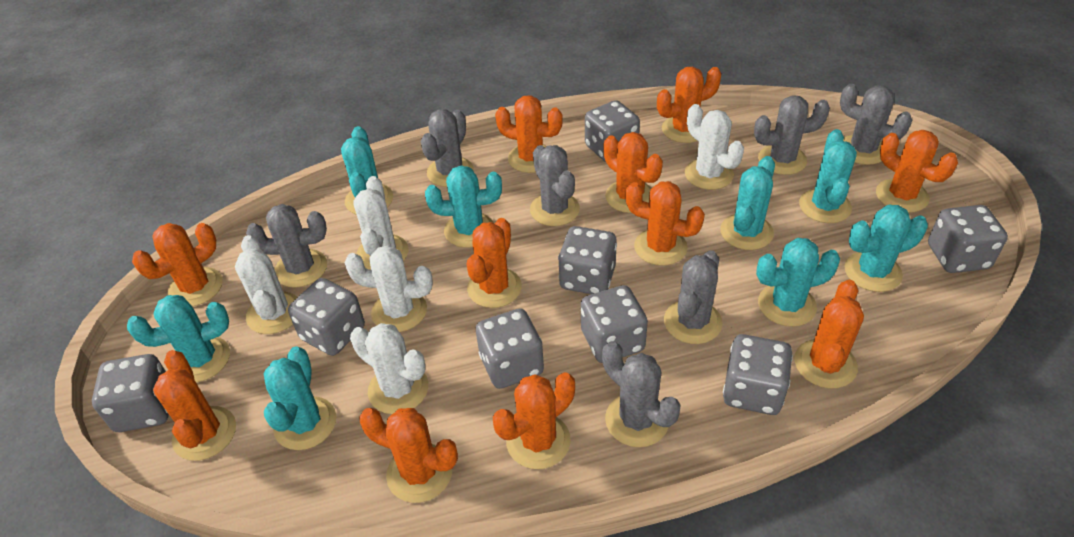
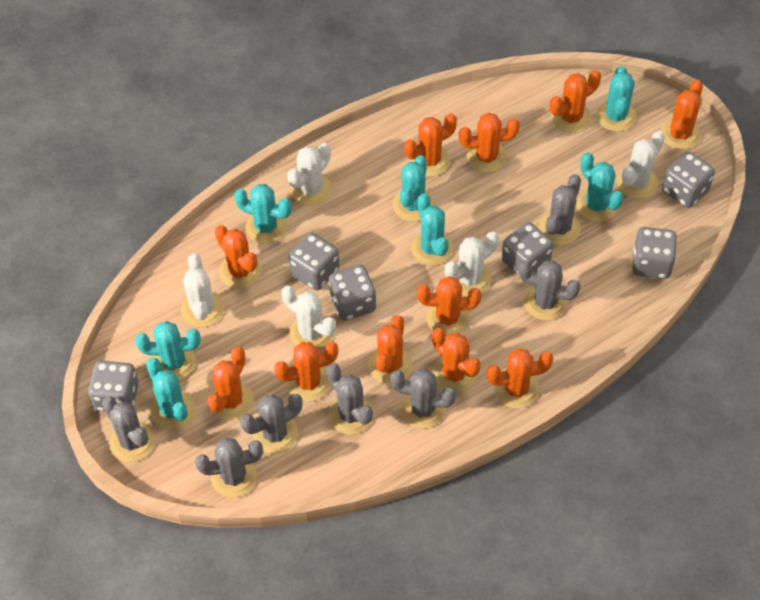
grey dice: 8 -> 6
turquoise cactus: 8 -> 7

